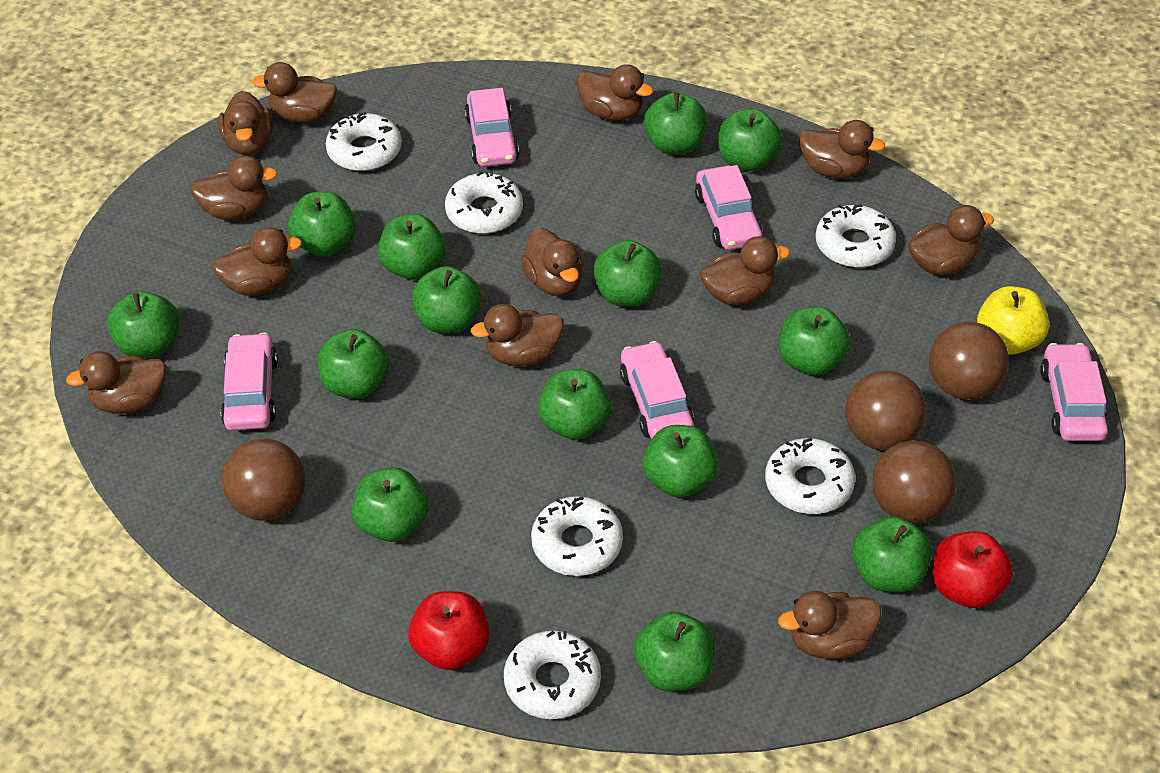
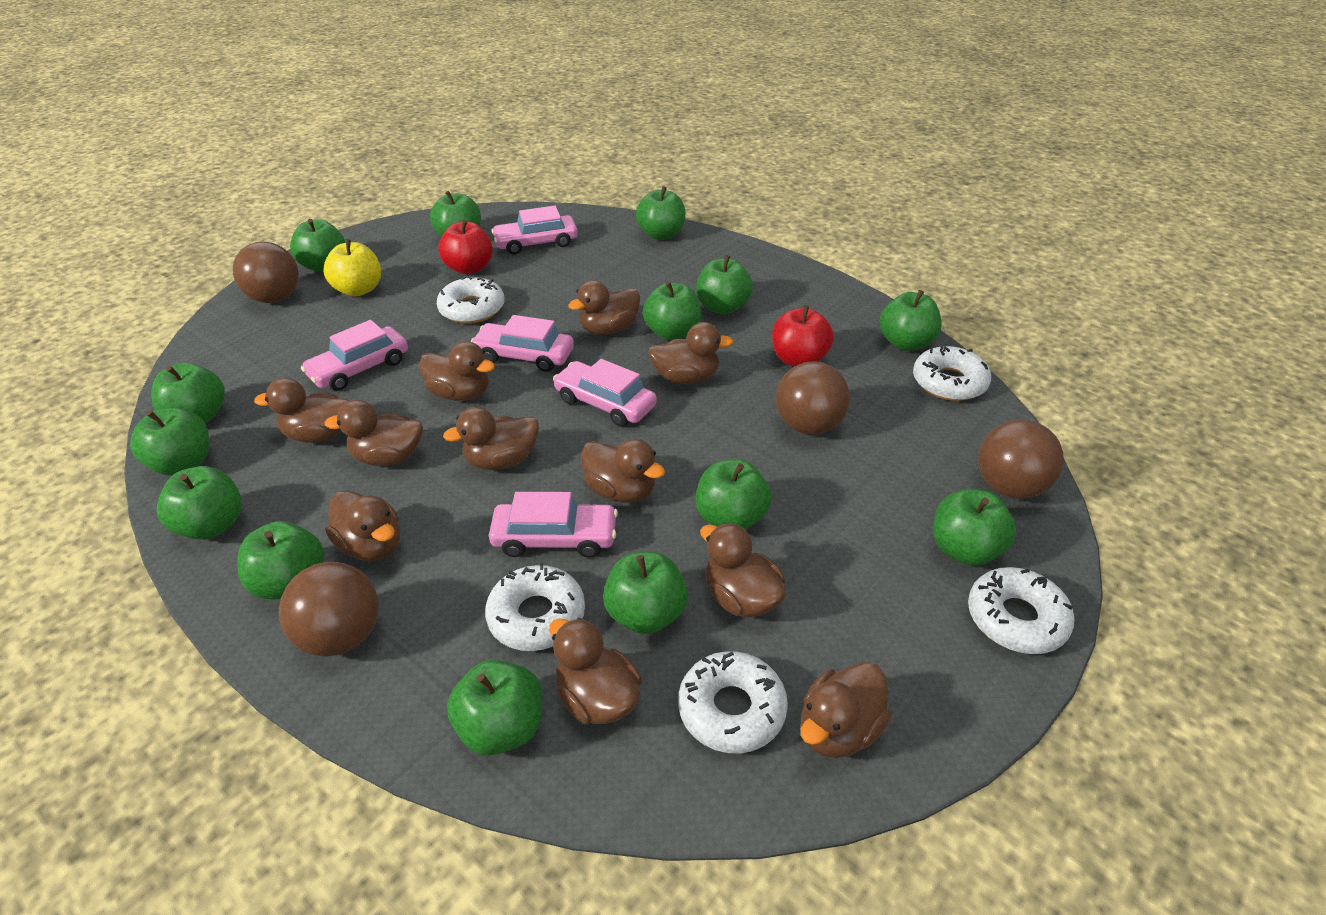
brown duck: 12 -> 11
white donut: 6 -> 5

